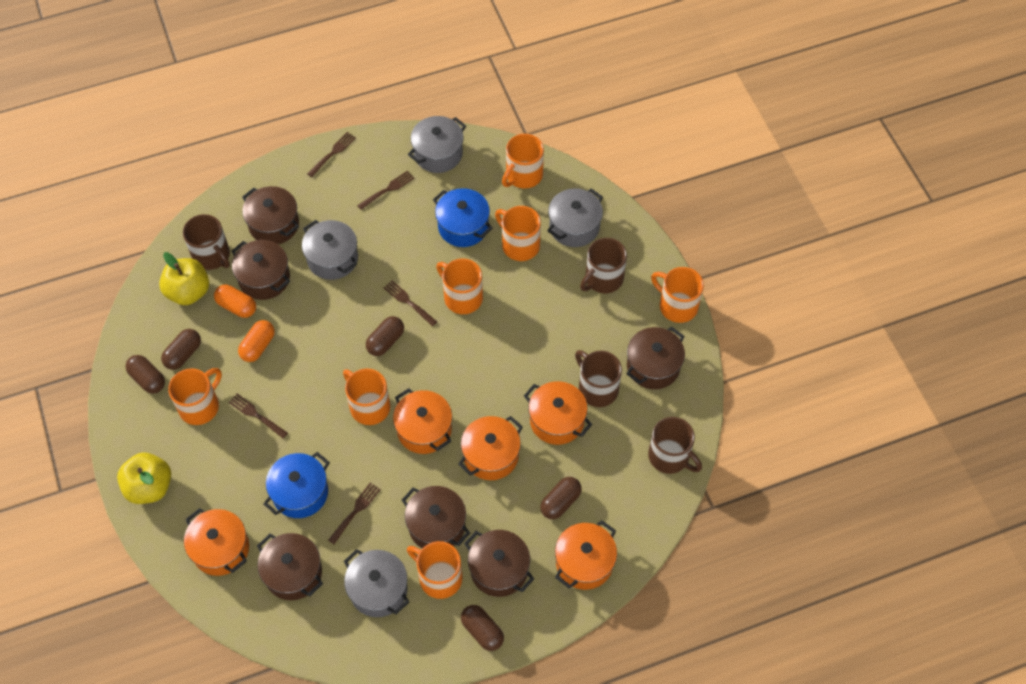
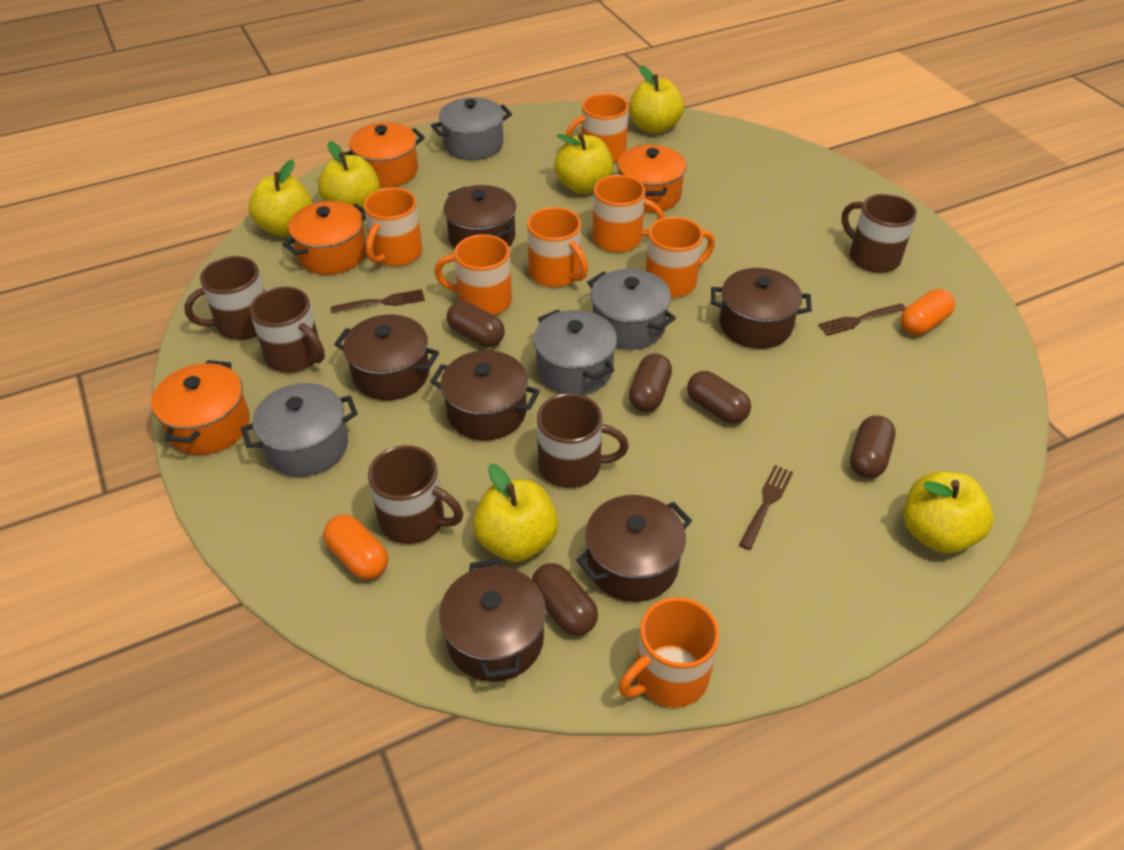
blue pot: 2 -> 0
brown fork: 5 -> 3
brown mug: 4 -> 5
orange pot: 5 -> 4
yellow apple: 2 -> 6

